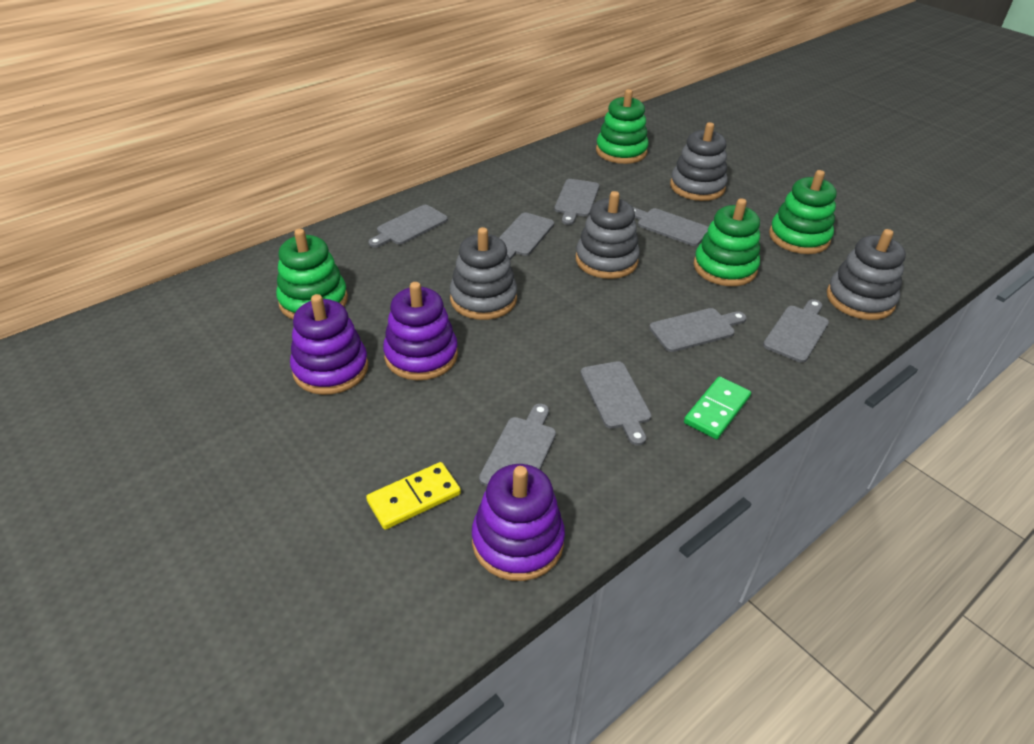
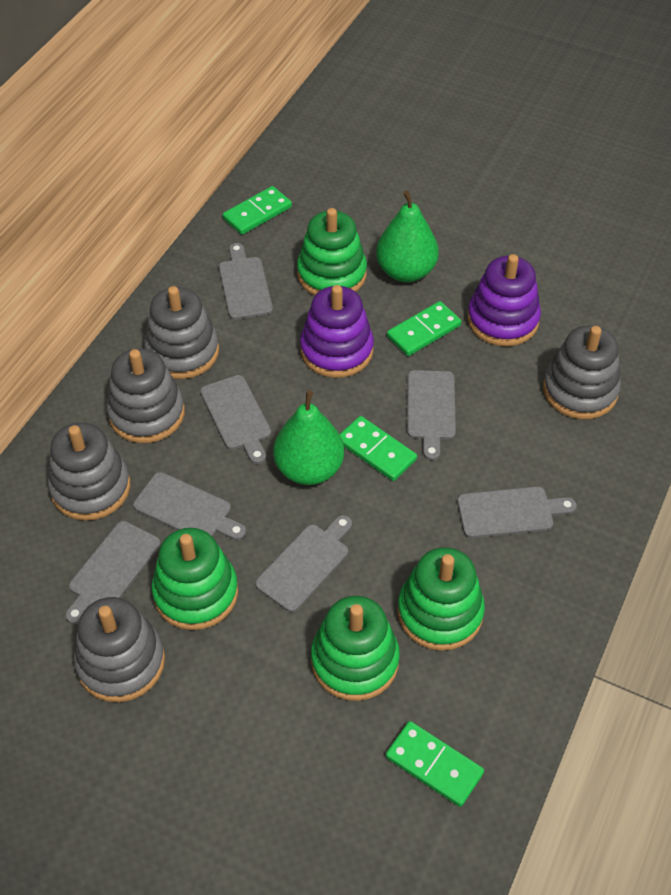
green domino: 1 -> 4
green pear: 0 -> 2
grey cutting board: 8 -> 7
grey stacking toy: 4 -> 5
purple stacking toy: 3 -> 2
yellow domino: 1 -> 0

